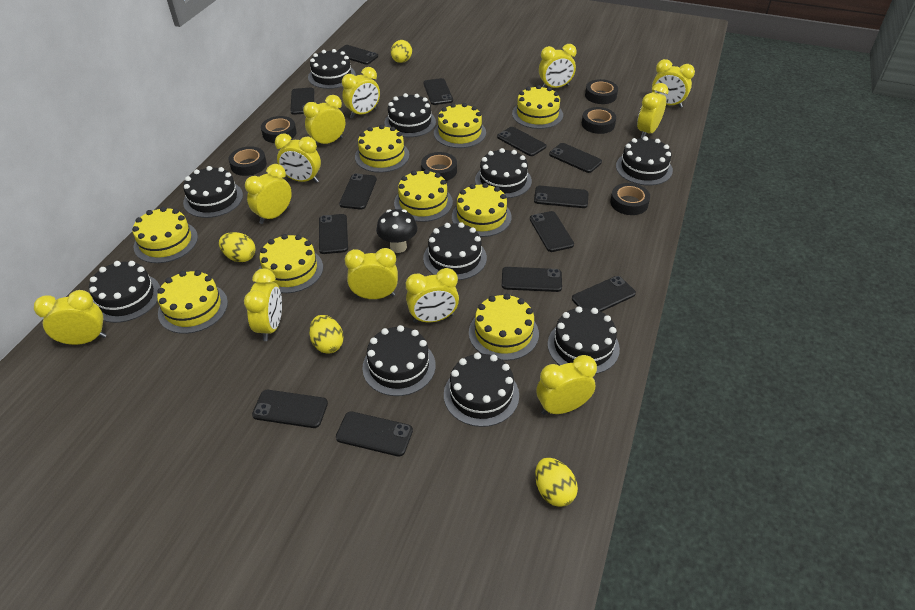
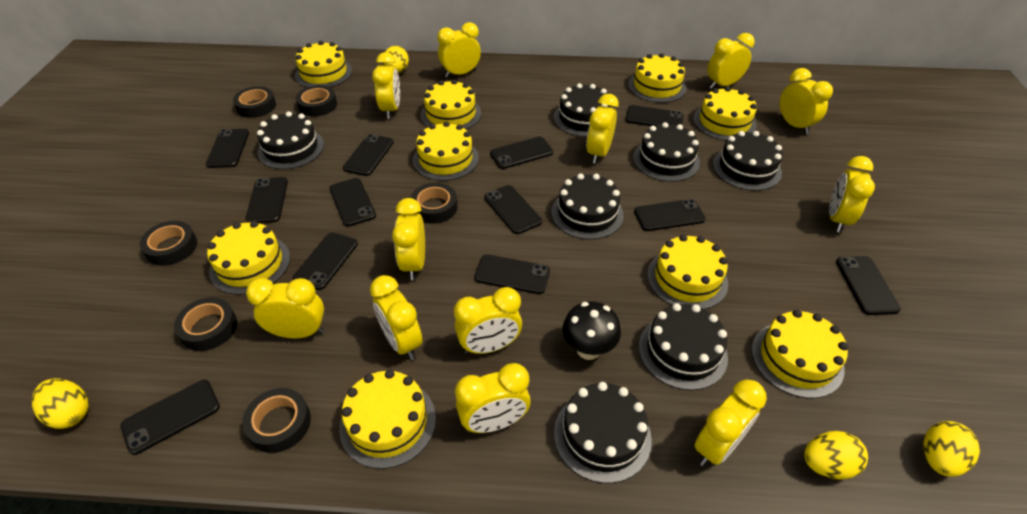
black cake: 10 -> 7
black phone: 13 -> 12

